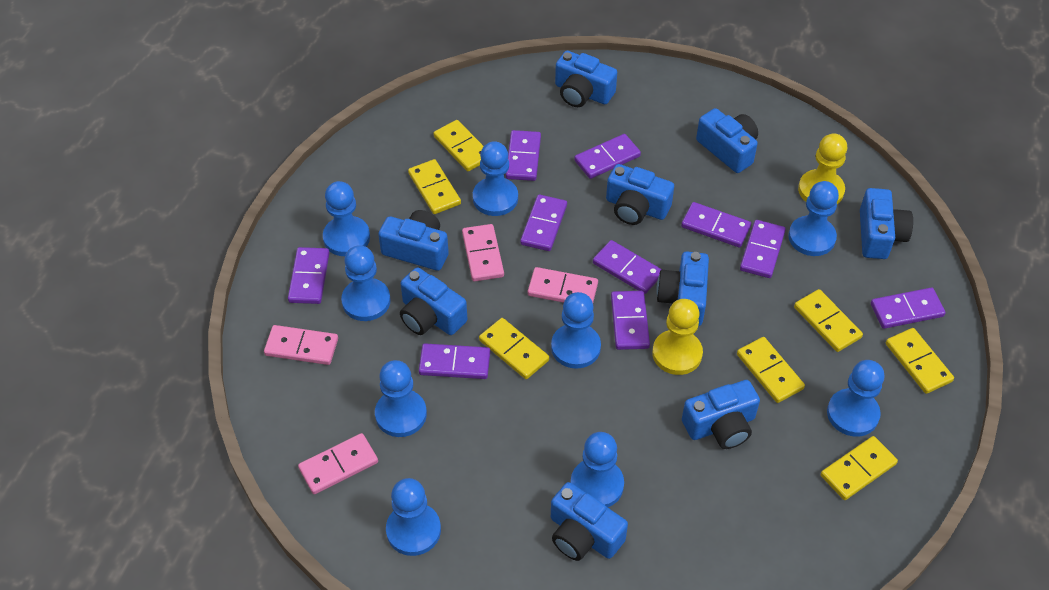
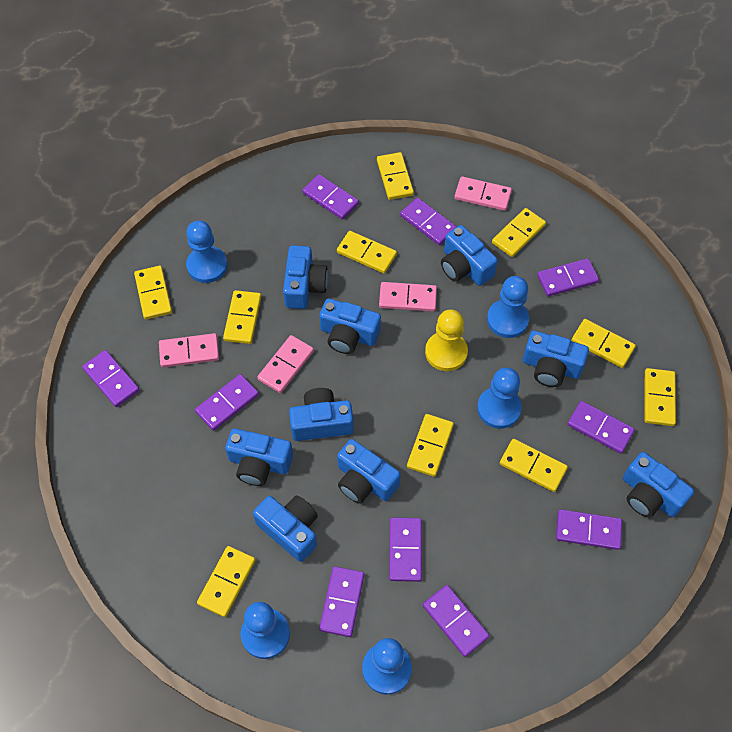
blue pawn: 9 -> 5
yellow domino: 7 -> 10
yellow pawn: 2 -> 1

